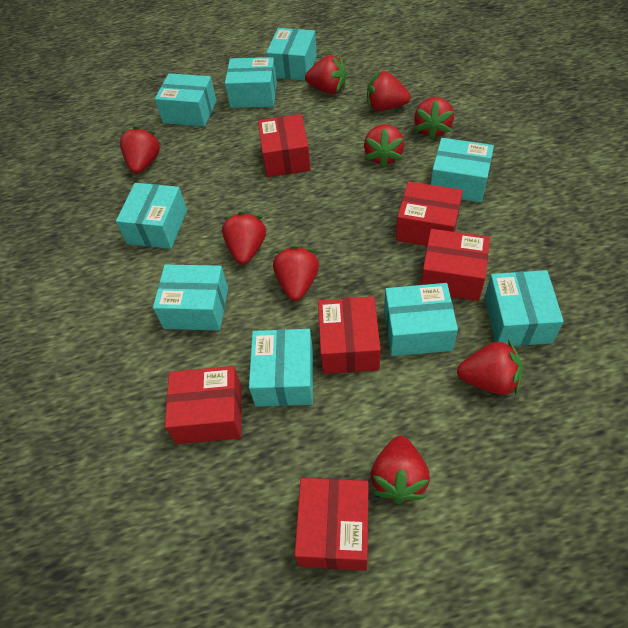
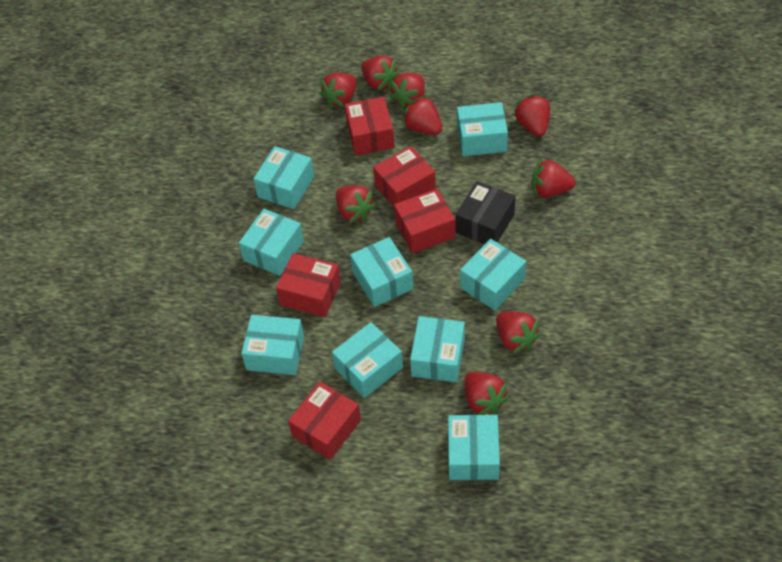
black box: 0 -> 1
red box: 6 -> 5

